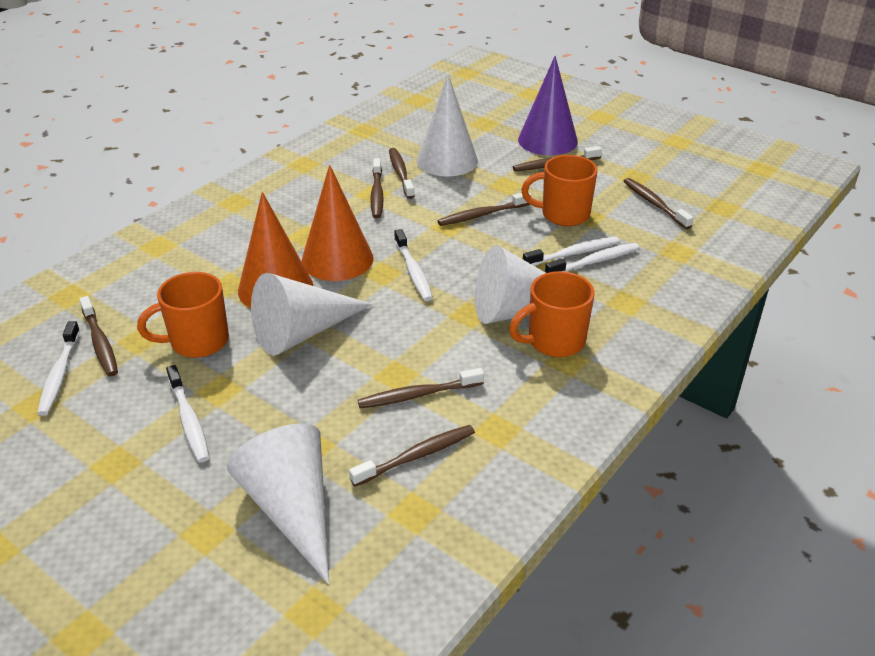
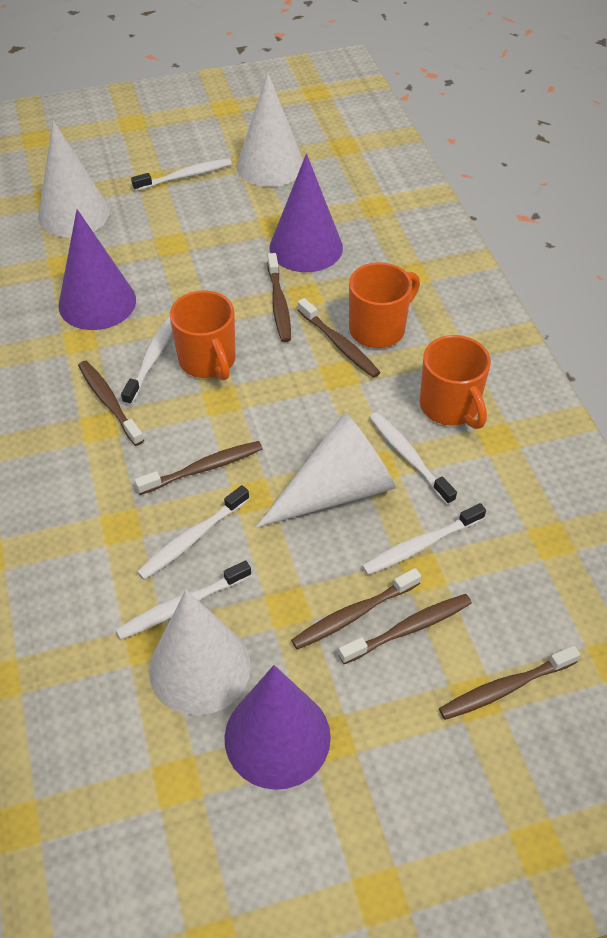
brown toothbrush: 8 -> 7
orange cone: 2 -> 0
purple cone: 1 -> 3
white toothbrush: 5 -> 6

